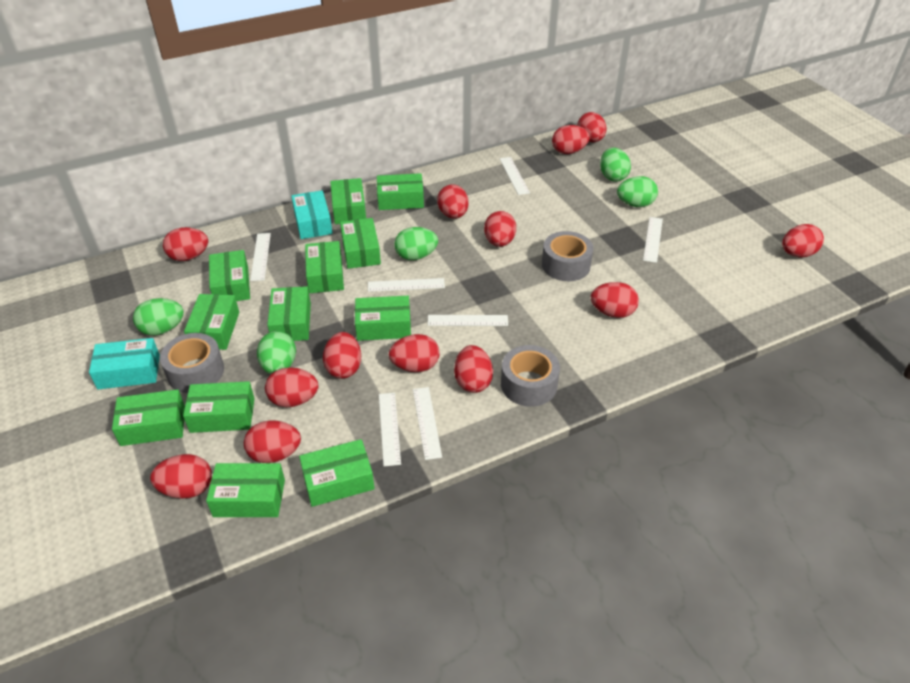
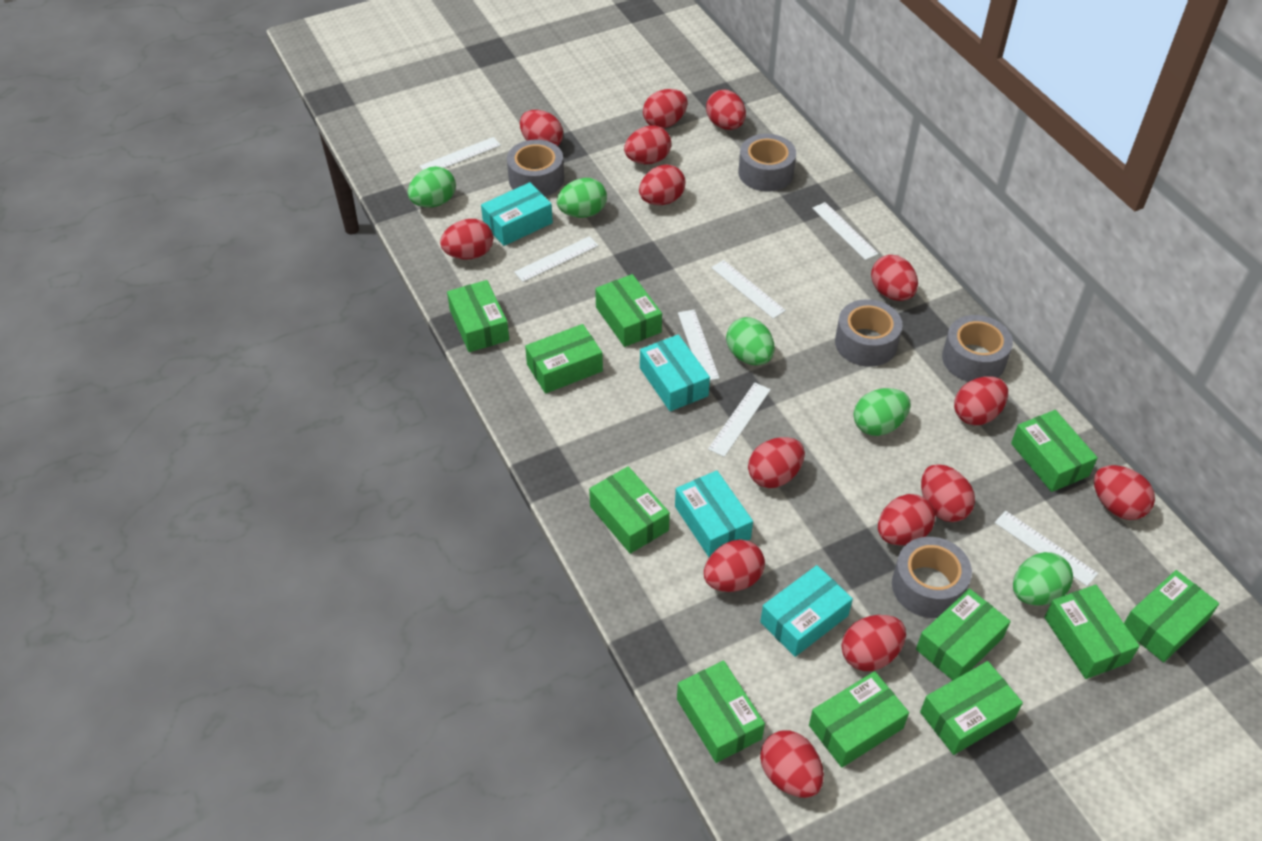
green box: 12 -> 11
grey tape: 3 -> 5
red egg: 13 -> 15
turquoise box: 2 -> 4

